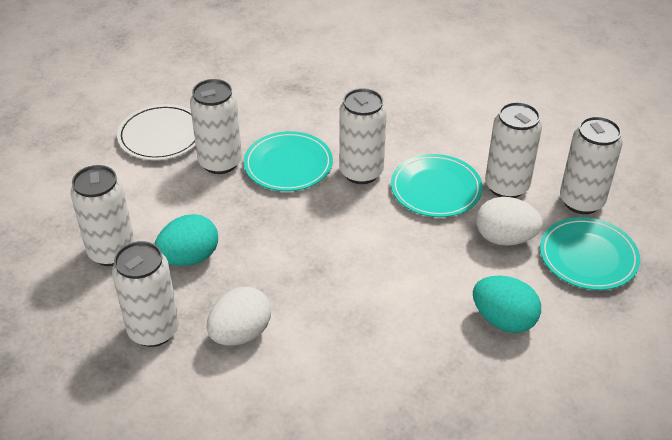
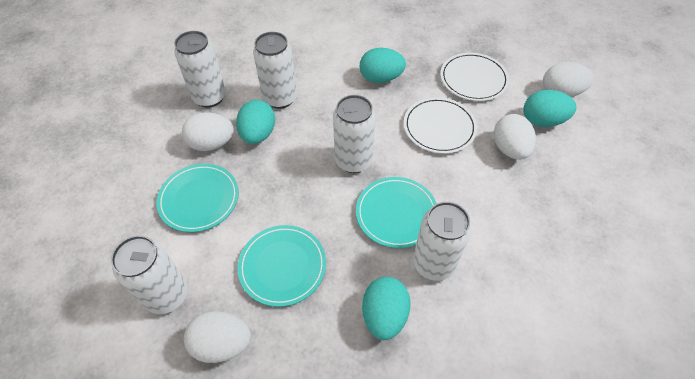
turquoise egg: 2 -> 4
white can: 6 -> 5
white egg: 2 -> 4
white plate: 1 -> 2

